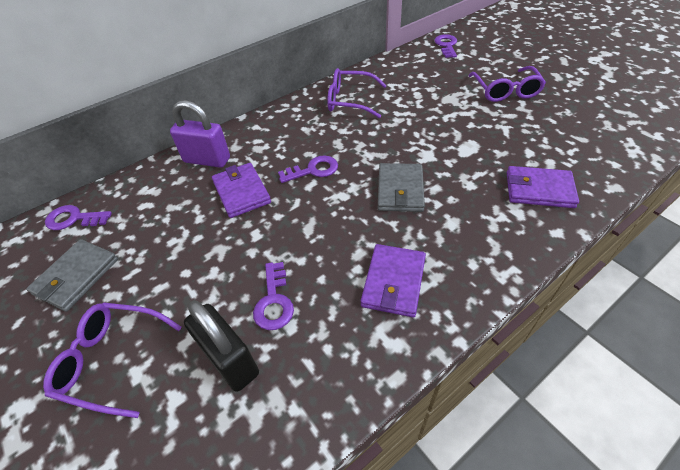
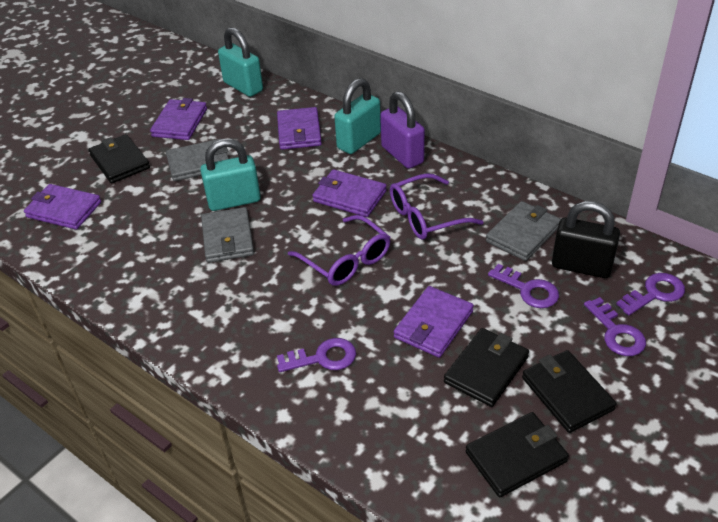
black wallet: 0 -> 4
grey wallet: 2 -> 3
purple glasses: 3 -> 2
purple wallet: 3 -> 5
turquoise padlock: 0 -> 3

